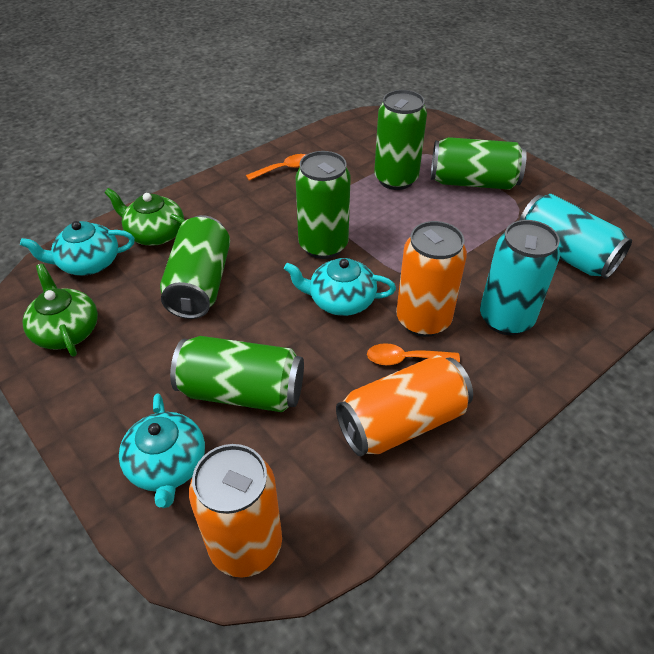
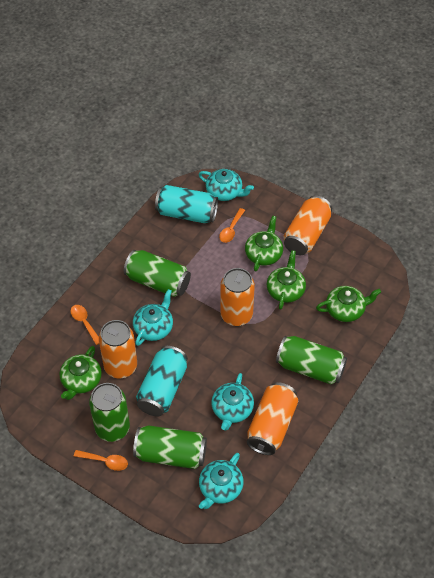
green can: 5 -> 4
green teapot: 2 -> 4
orange can: 3 -> 4
orange spoon: 2 -> 3
turquoise teapot: 3 -> 4

